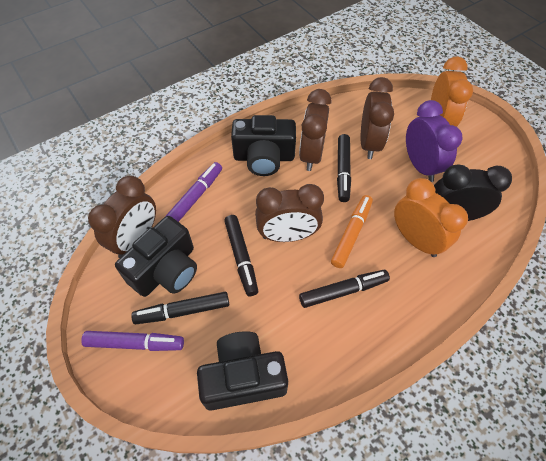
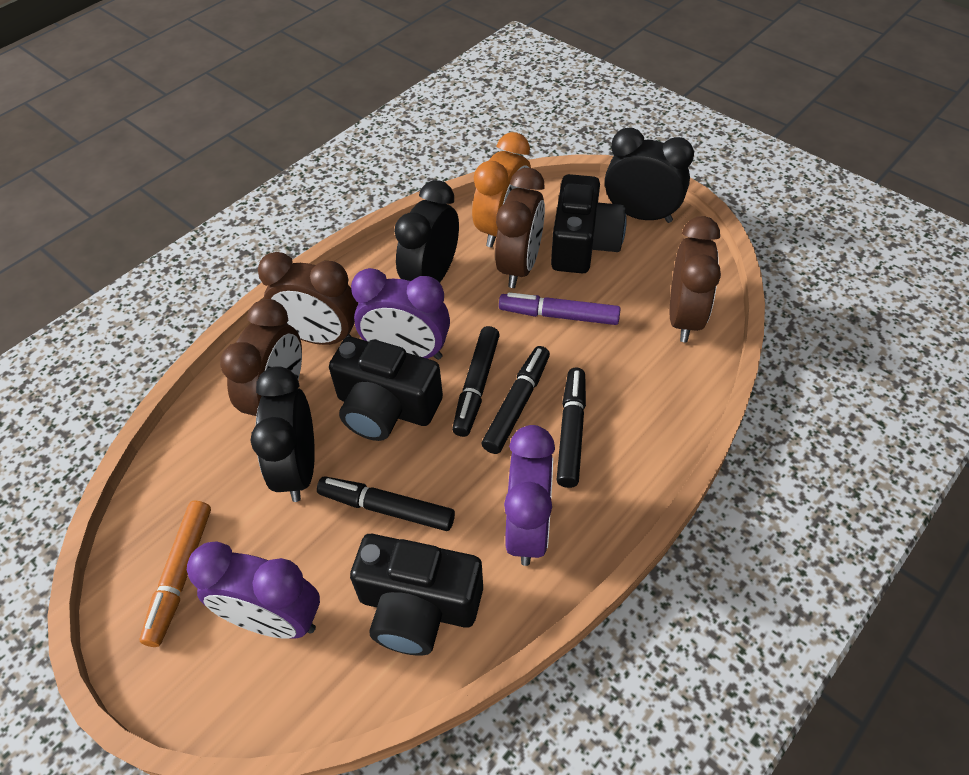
black clock: 1 -> 3
orange clock: 2 -> 1
purple clock: 1 -> 3
purple marker: 2 -> 1

